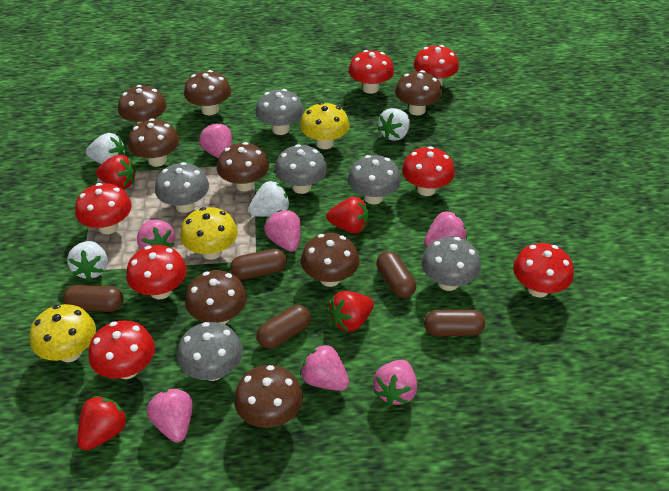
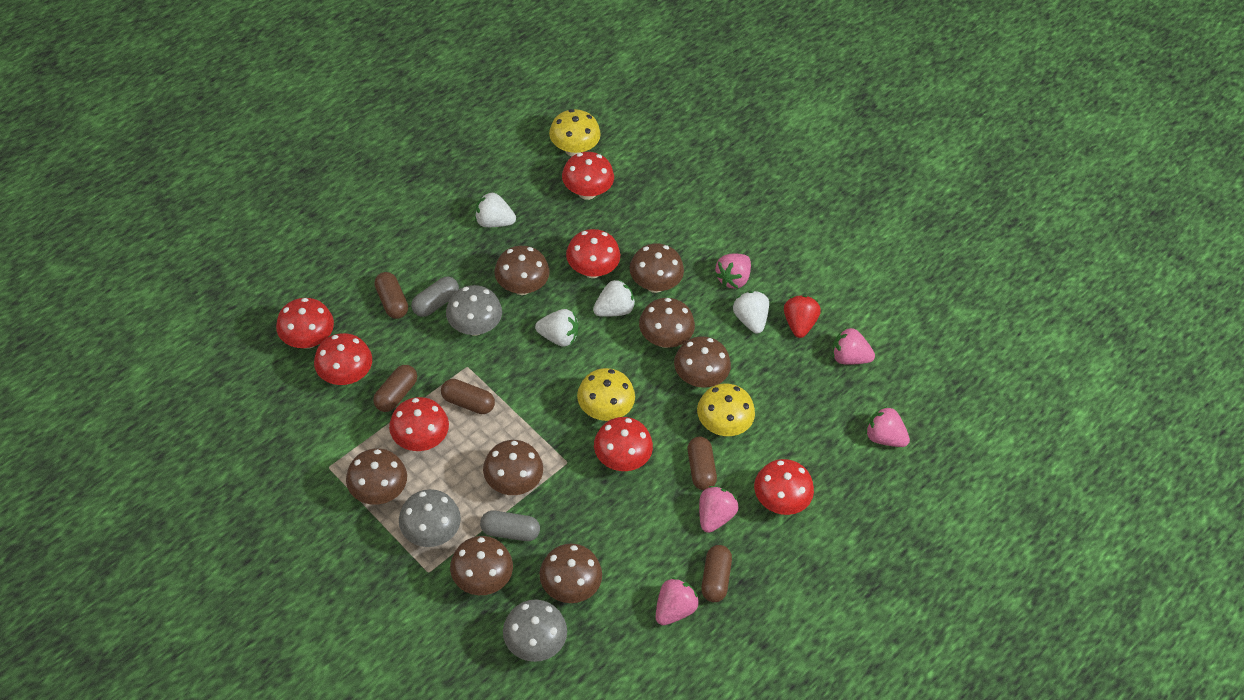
grey capsule: 0 -> 2
grey mushroom: 6 -> 3
pink strawberry: 7 -> 5
red strawberry: 4 -> 1

